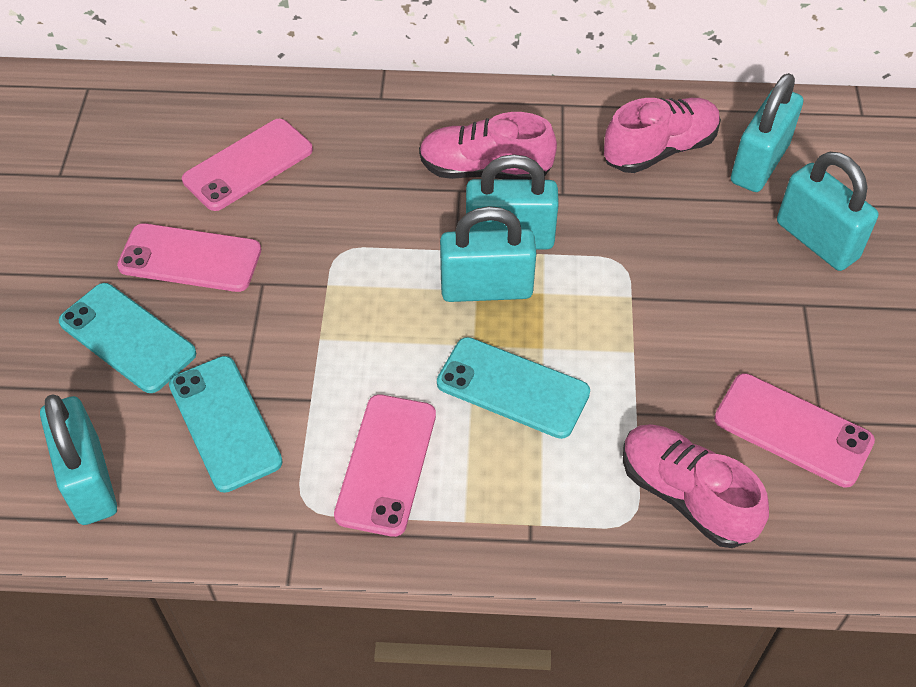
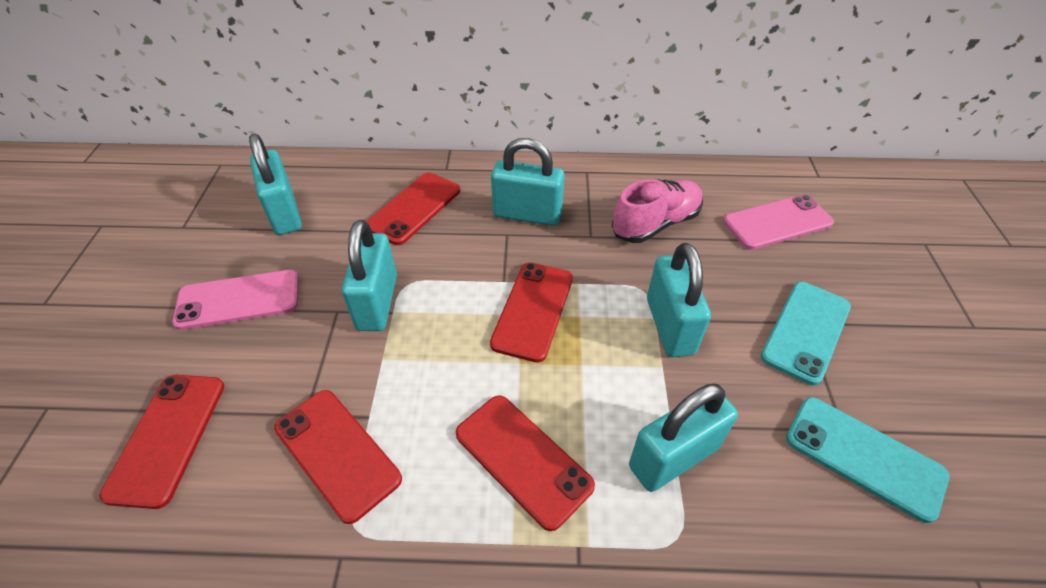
pink phone: 4 -> 2
pink shoe: 3 -> 1
red phone: 0 -> 5
turquoise phone: 3 -> 2

